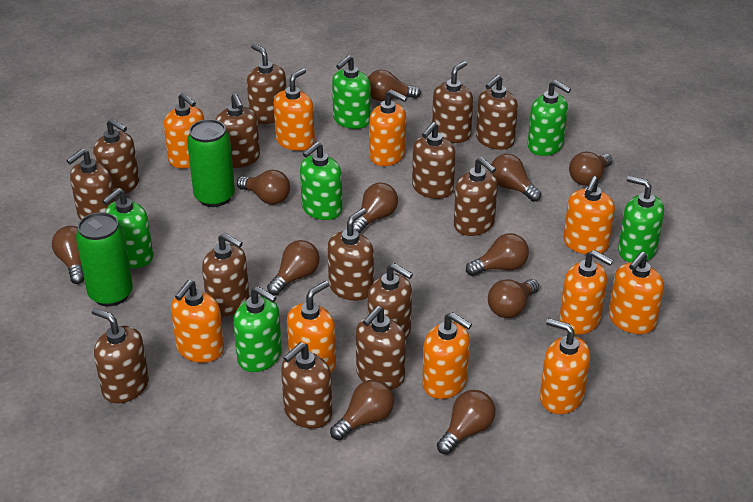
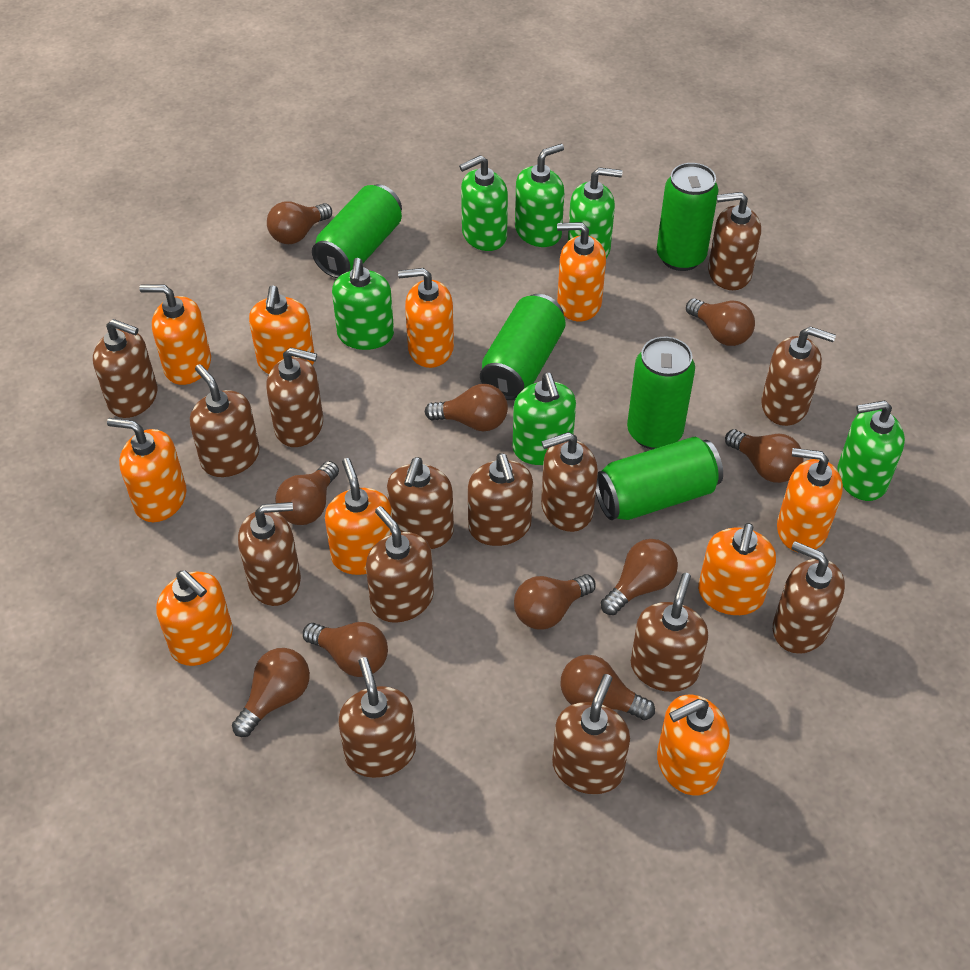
brown light bulb: 11 -> 10
green can: 2 -> 5

